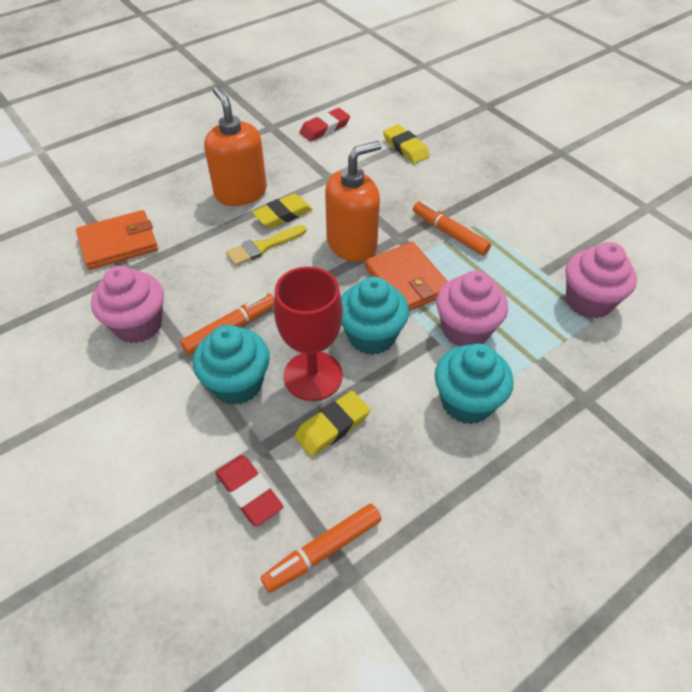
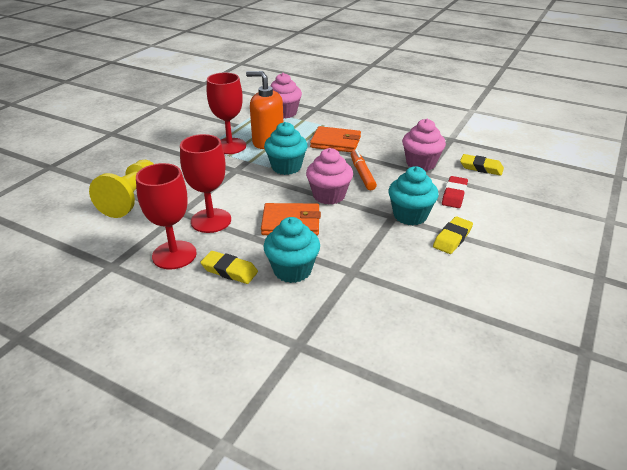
orange marker: 3 -> 1
orange soap dispenser: 2 -> 1
red eraser: 2 -> 1
red goblet: 1 -> 3
yellow brush: 1 -> 0
yellow pawn: 0 -> 1

